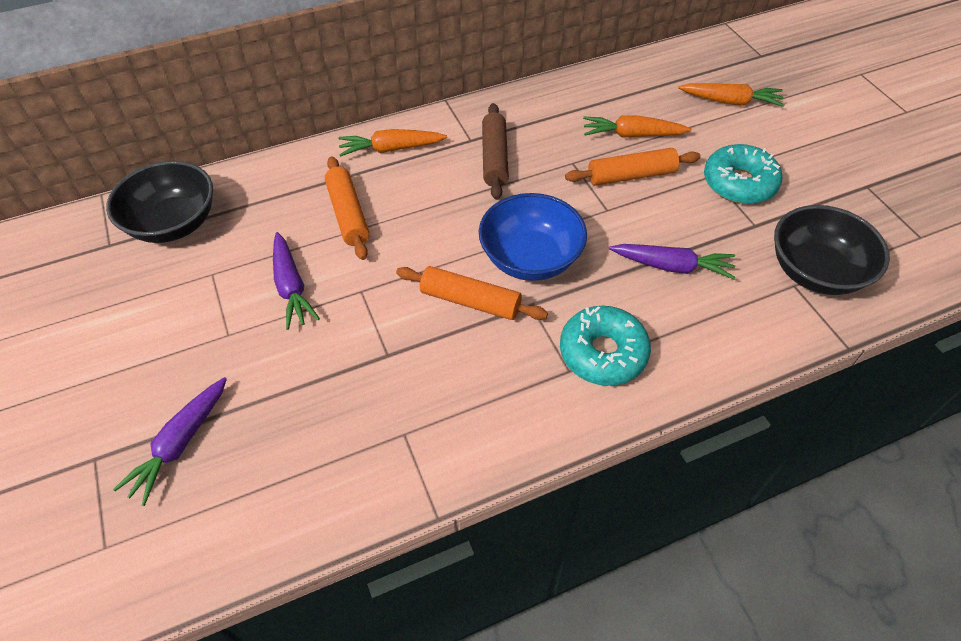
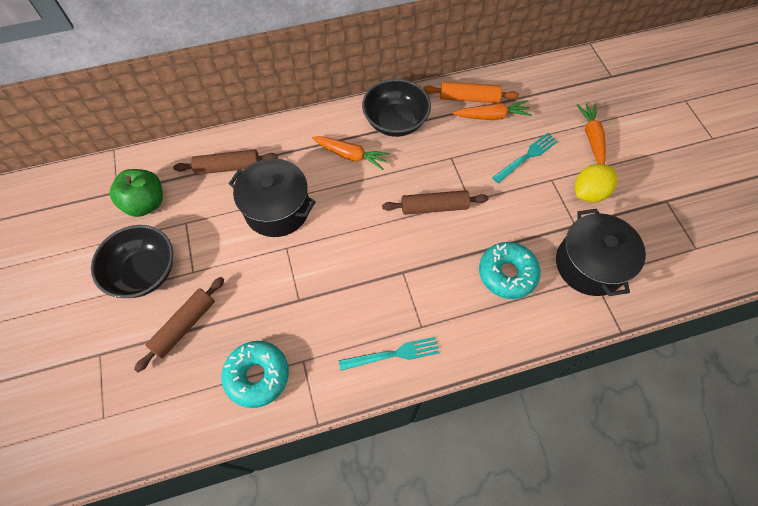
black pot: 0 -> 2
blue bowl: 1 -> 0
brown rolling pin: 1 -> 3
green apple: 0 -> 1
orange rolling pin: 3 -> 1
purple carrot: 3 -> 0
turquoise fork: 0 -> 2
yellow lemon: 0 -> 1

